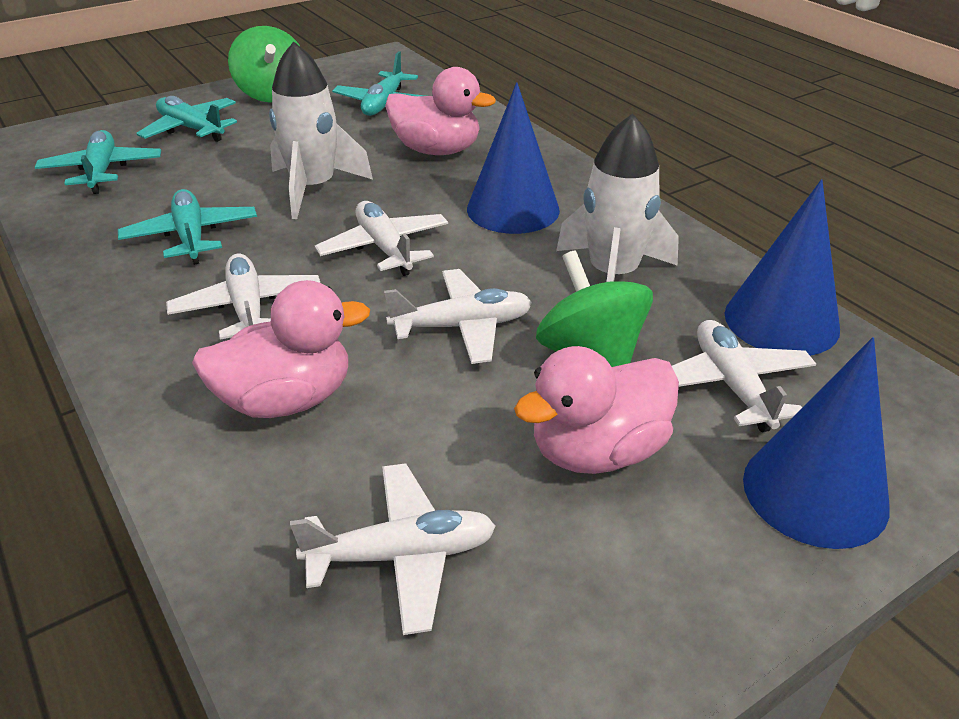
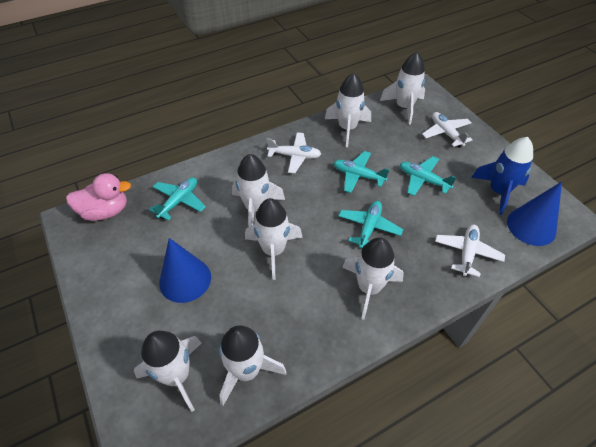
blue cone: 3 -> 2
blue rocket: 0 -> 1
green spinning top: 2 -> 0
pink duck: 3 -> 1
white plane: 5 -> 3
white rocket: 2 -> 7

